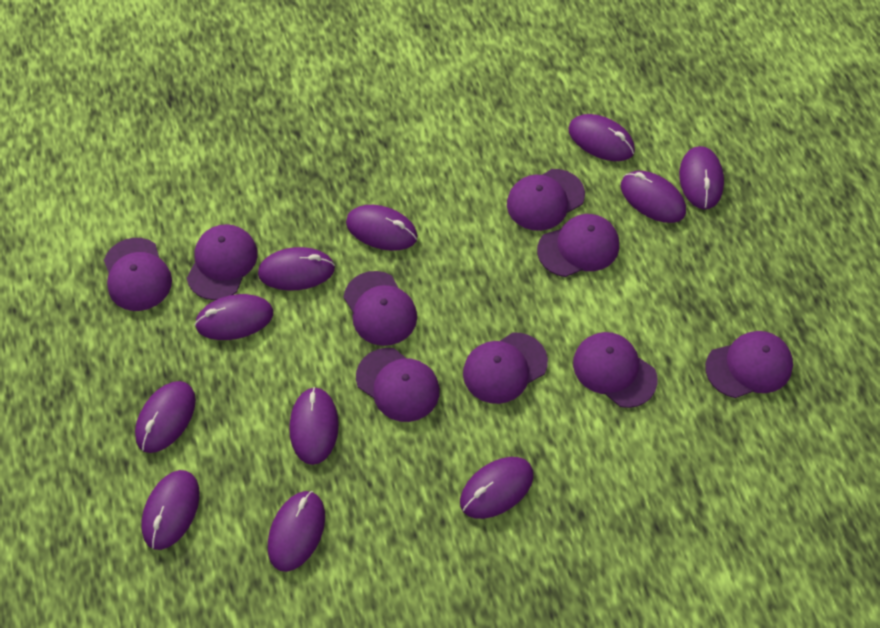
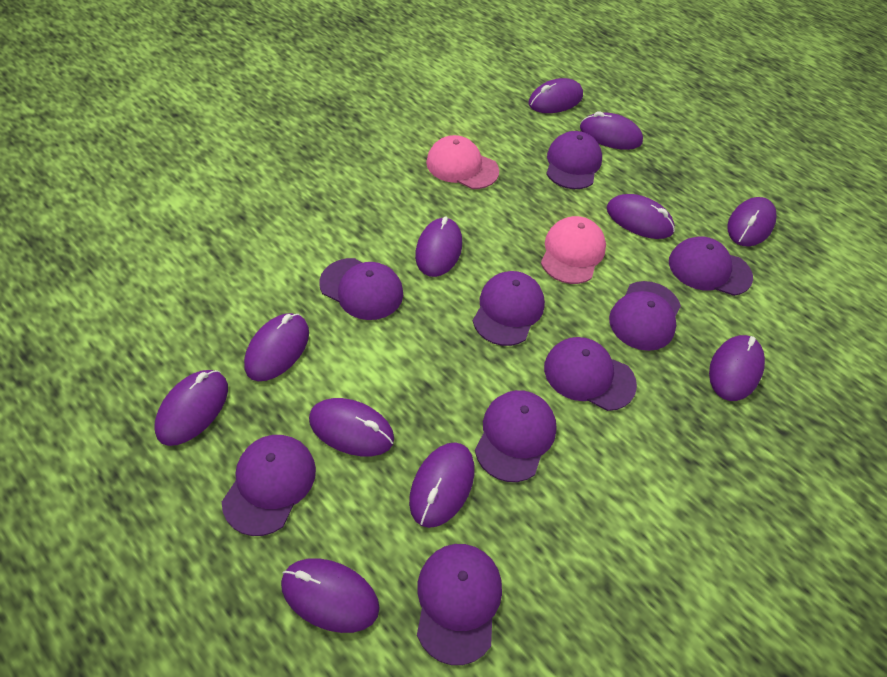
pink cap: 0 -> 2

